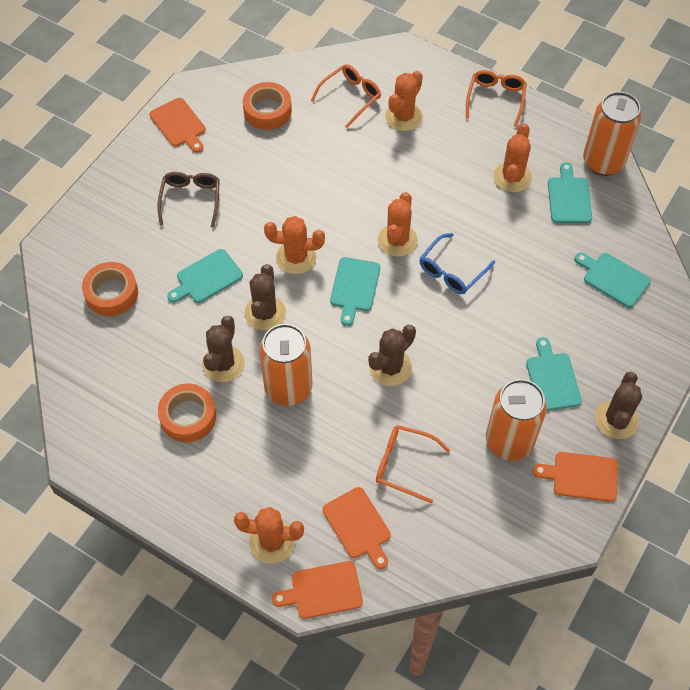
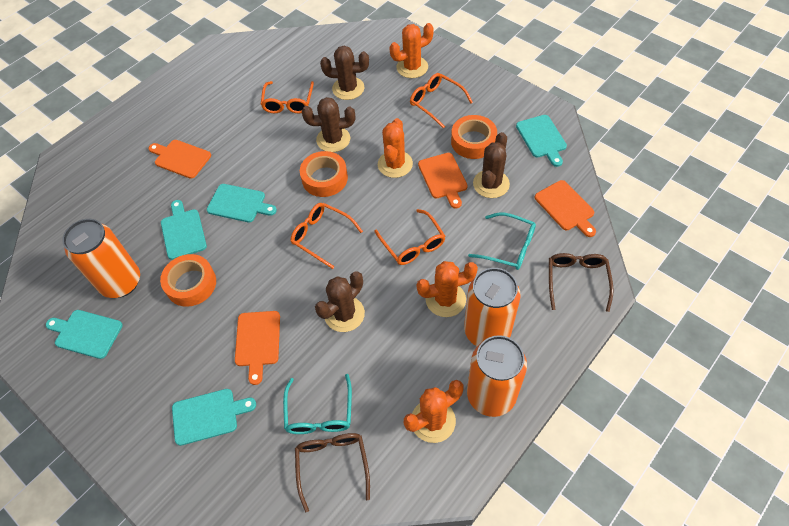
blue glasses: 1 -> 0
brown glasses: 1 -> 2
orange cactus: 5 -> 4
orange glasses: 3 -> 4
turquoise glasses: 0 -> 2

